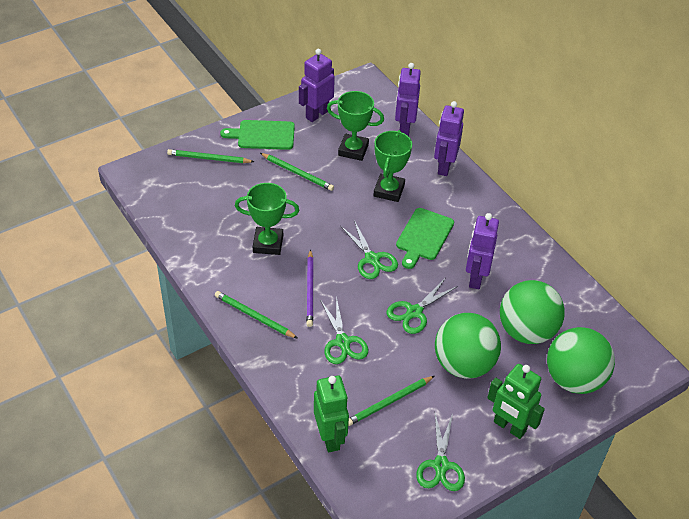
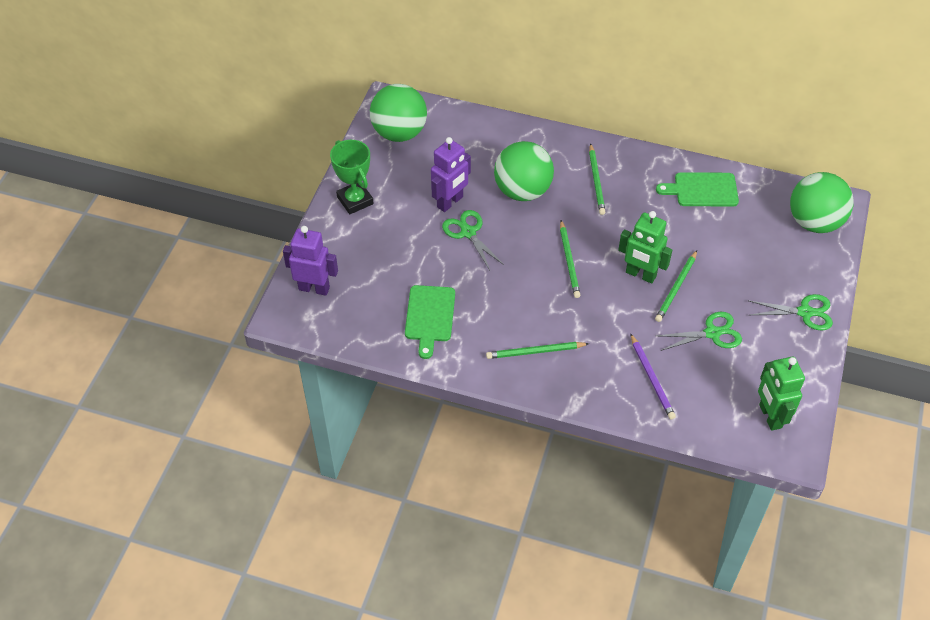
green scissors: 4 -> 3
green trophy: 3 -> 1
purple robot: 4 -> 2

